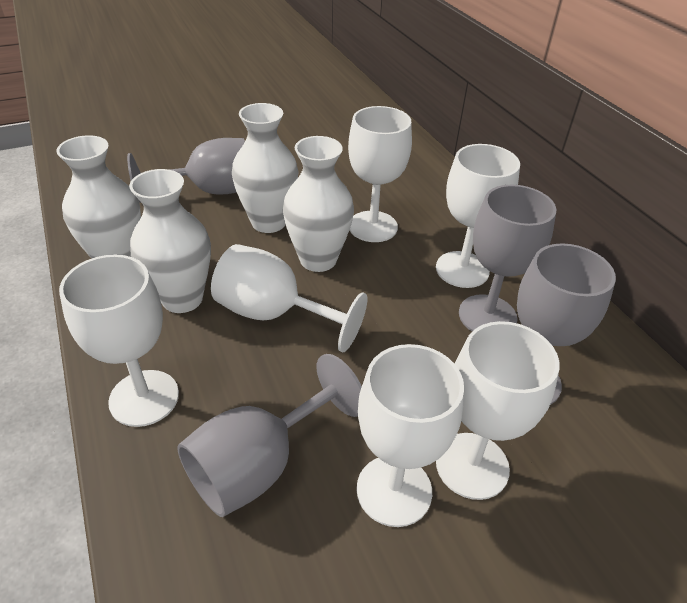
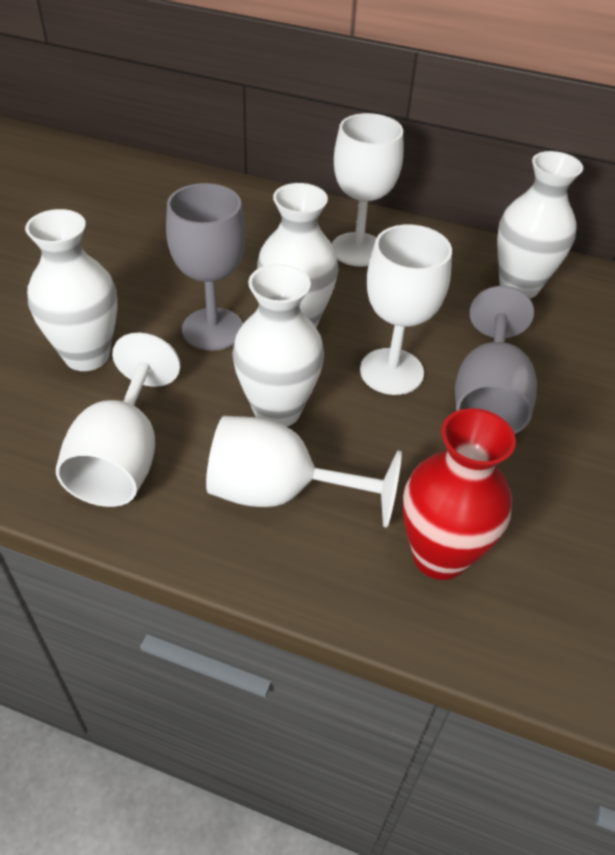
grey goblet: 4 -> 2
red vase: 0 -> 1
white goblet: 6 -> 4

